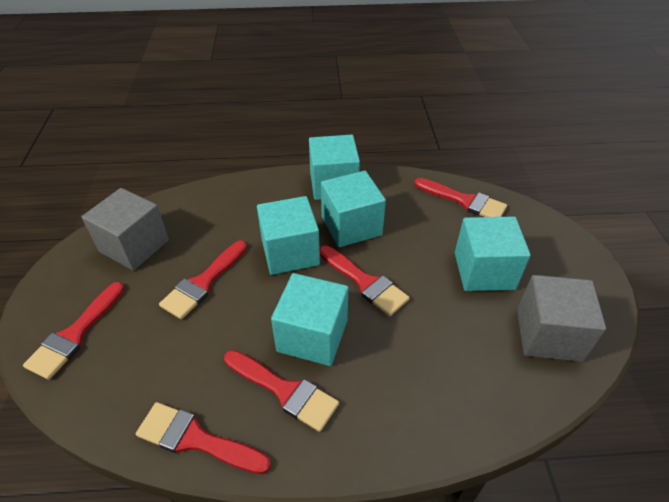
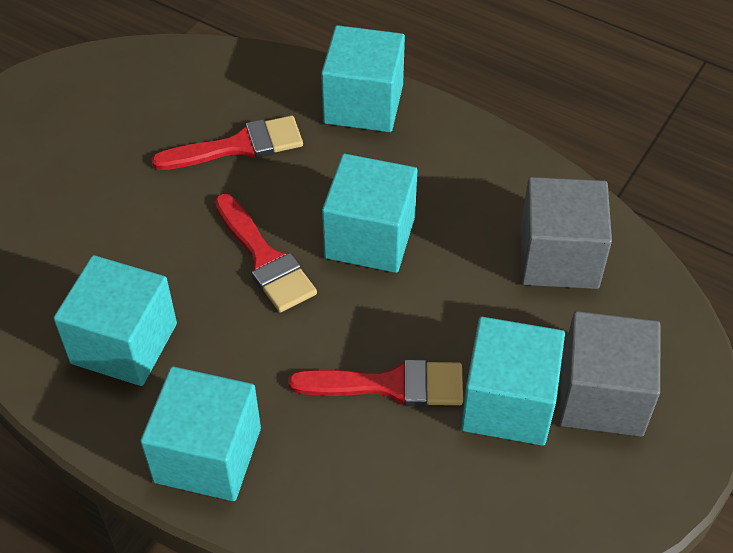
red brush: 6 -> 3

